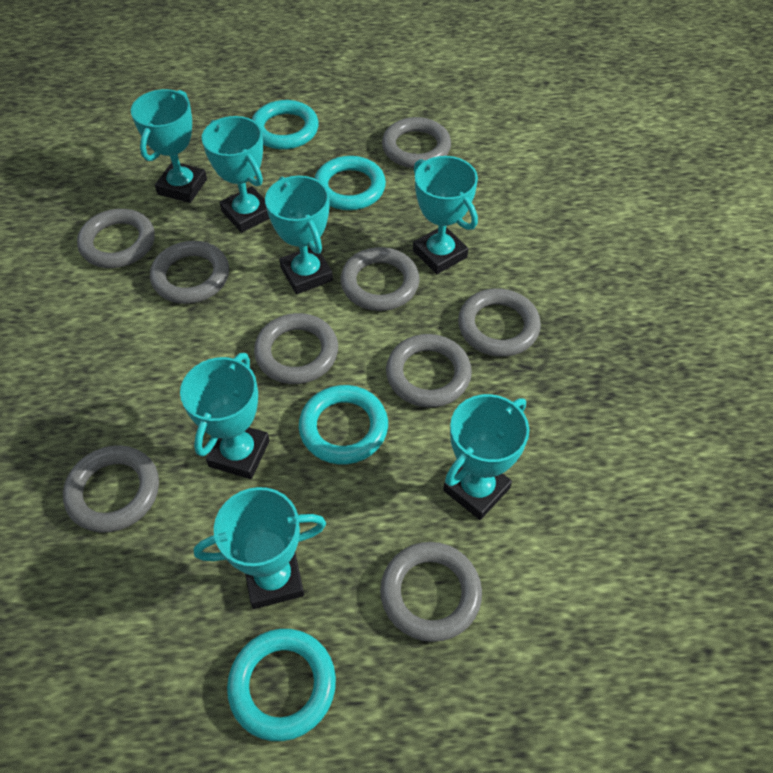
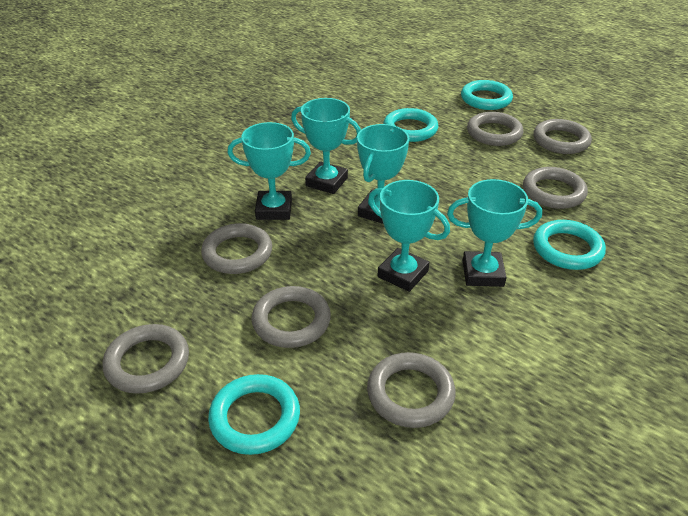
grey ring: 9 -> 7
turquoise trophy: 7 -> 5

